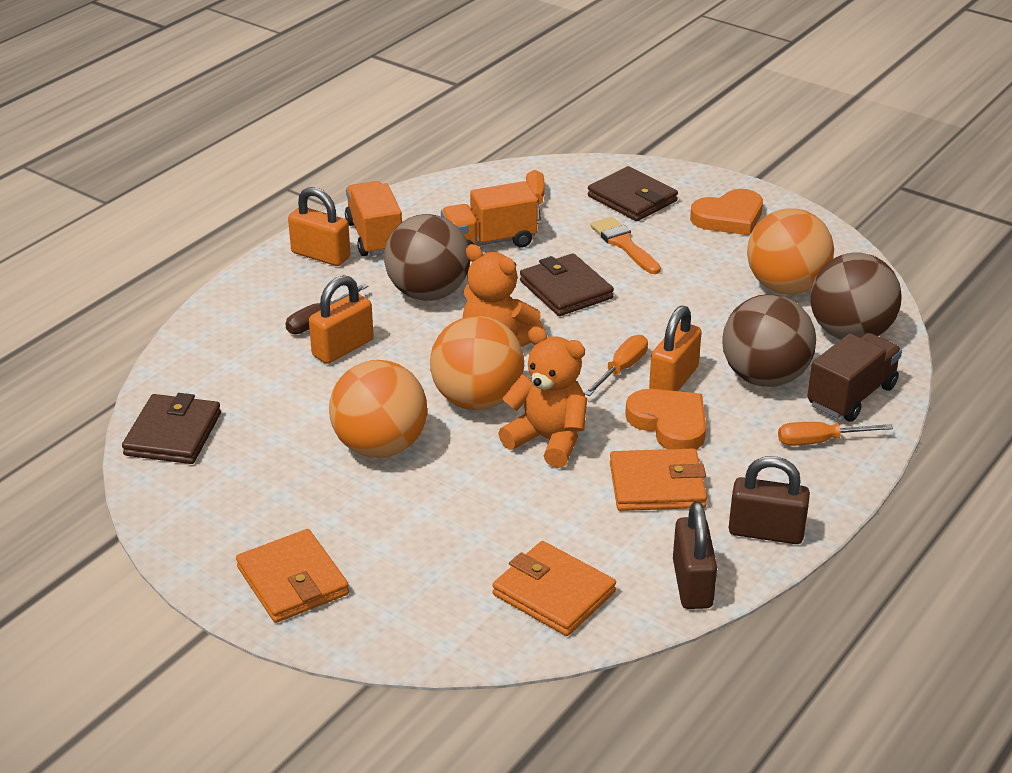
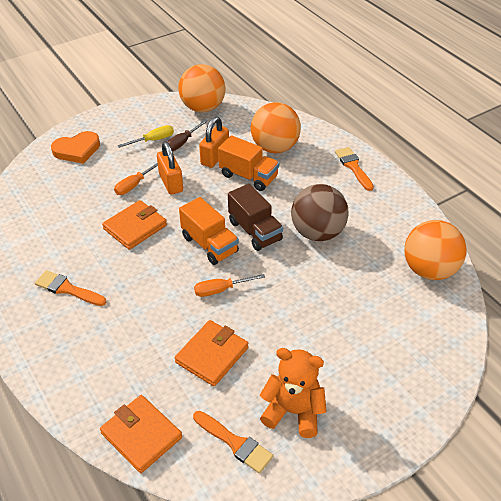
brown ball: 3 -> 1
brown padlock: 2 -> 0
brown wallet: 3 -> 0
orange brush: 1 -> 3
orange heart: 2 -> 1
orange padlock: 3 -> 2
orange screwdriver: 3 -> 2
orange teddy bear: 2 -> 1
yellow screwdriver: 0 -> 1

